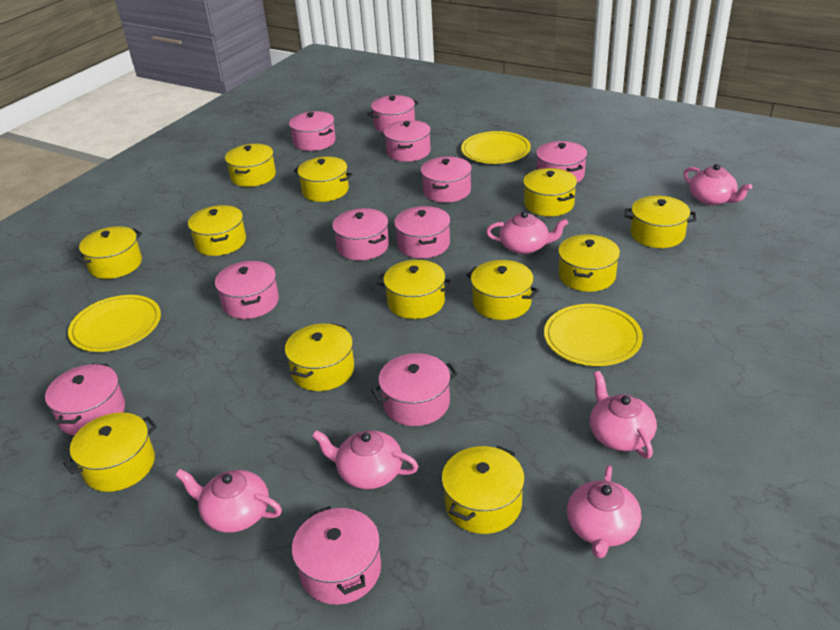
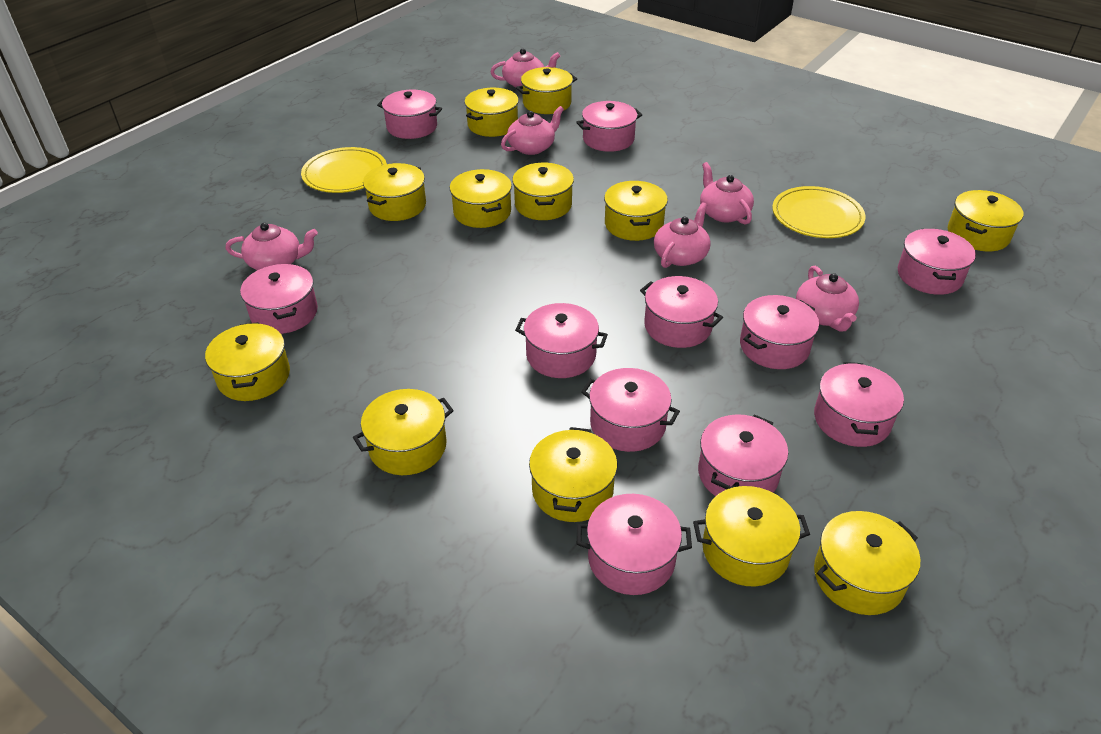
yellow plate: 3 -> 2

